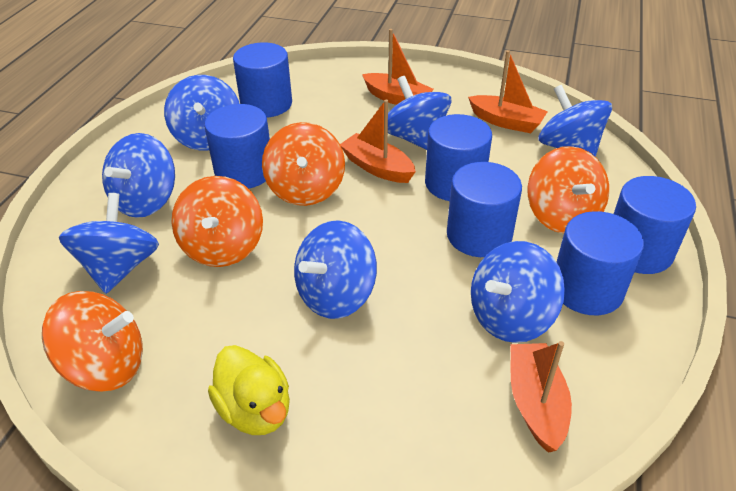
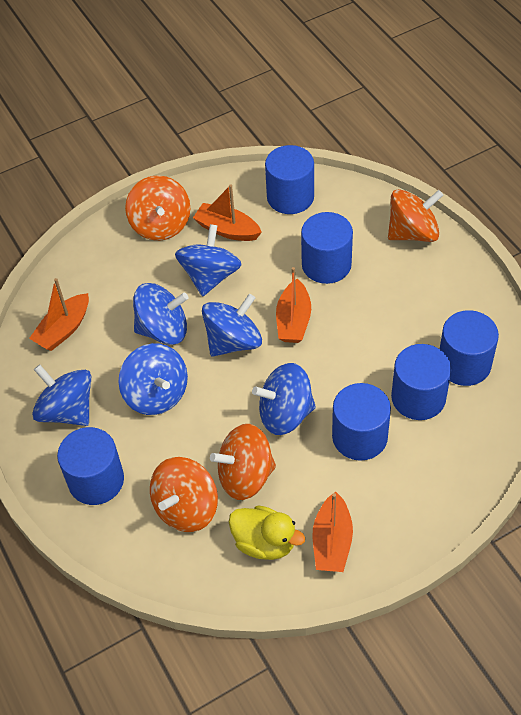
blue spinning top: 7 -> 6

